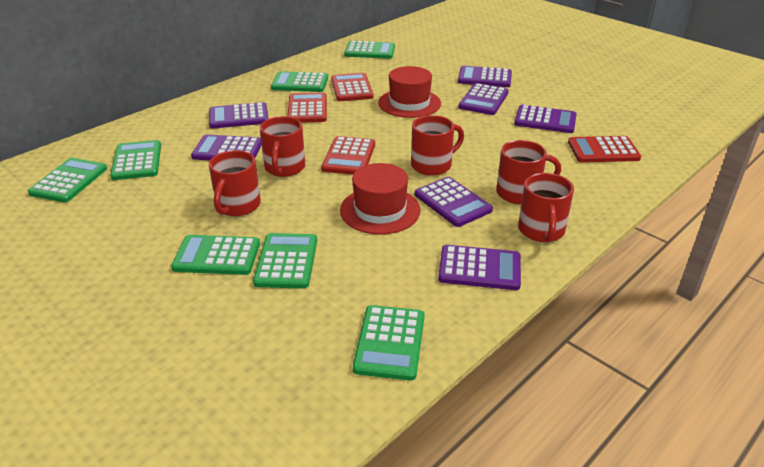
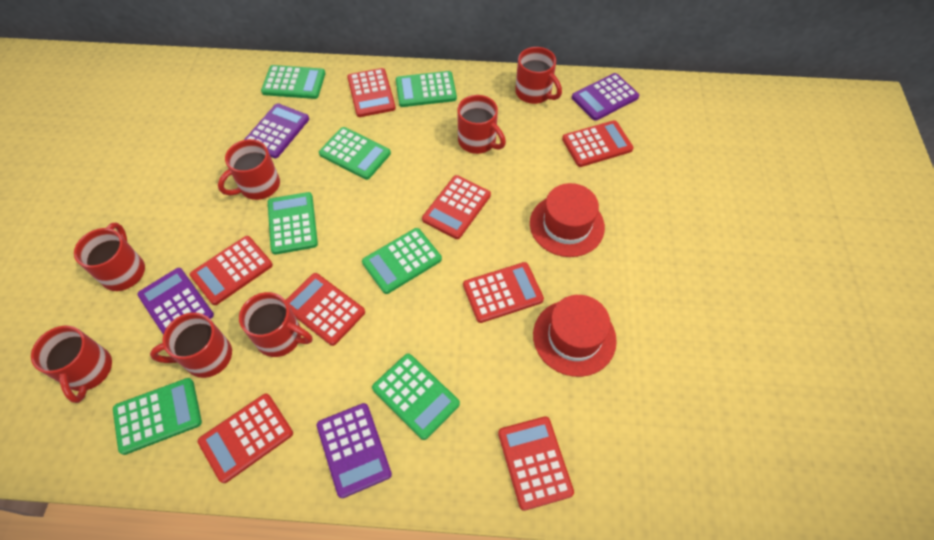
purple calculator: 7 -> 4
red calculator: 4 -> 8
red mug: 5 -> 7

